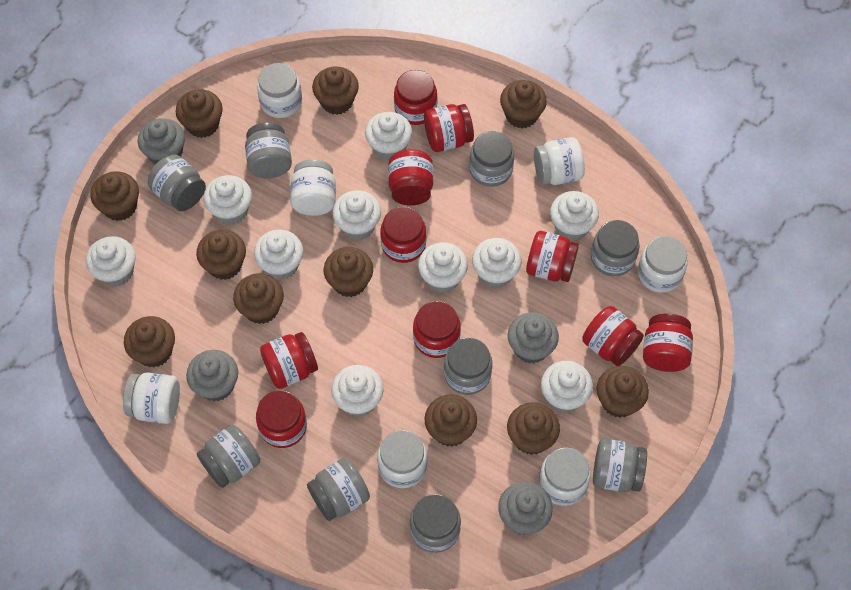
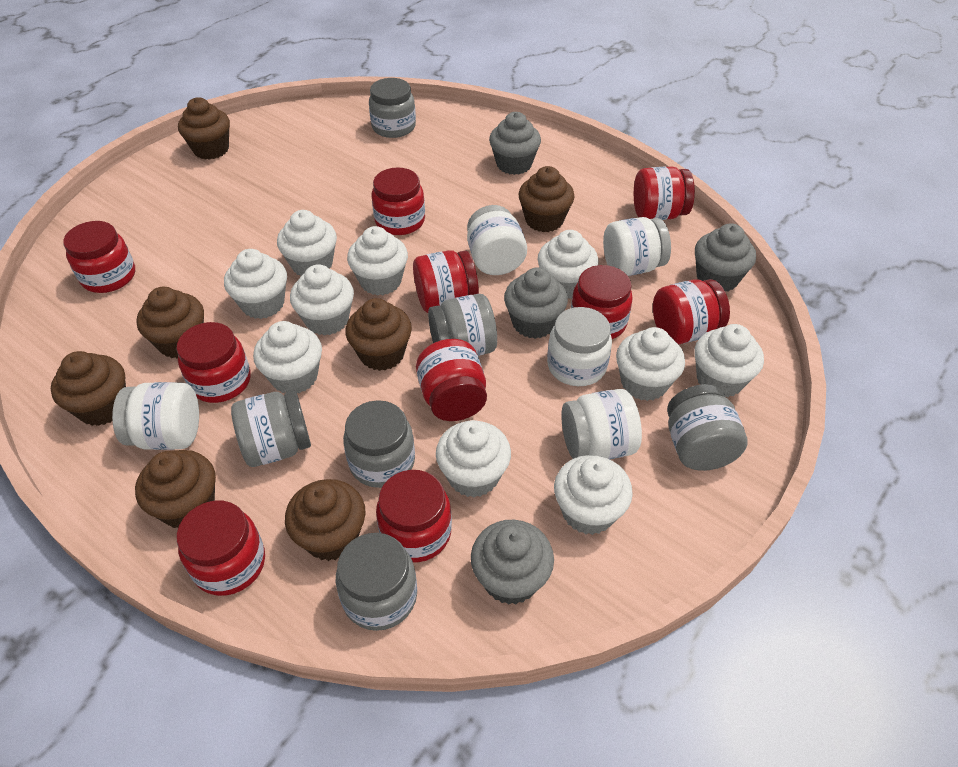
brown cupcake: 11 -> 7
grey jar: 9 -> 6
white jar: 7 -> 5

